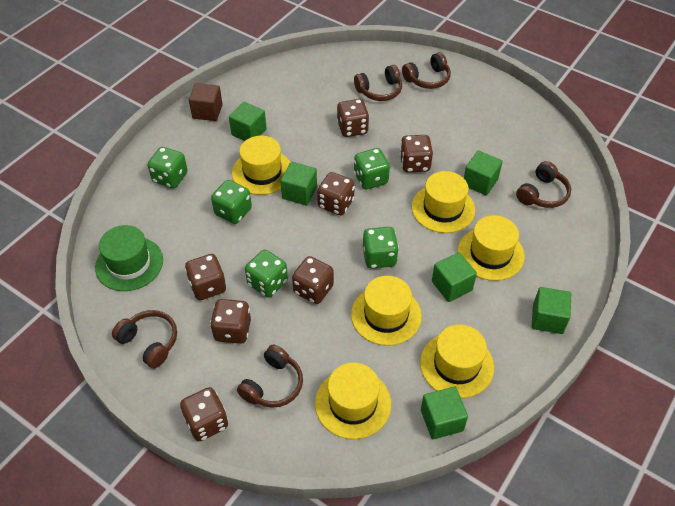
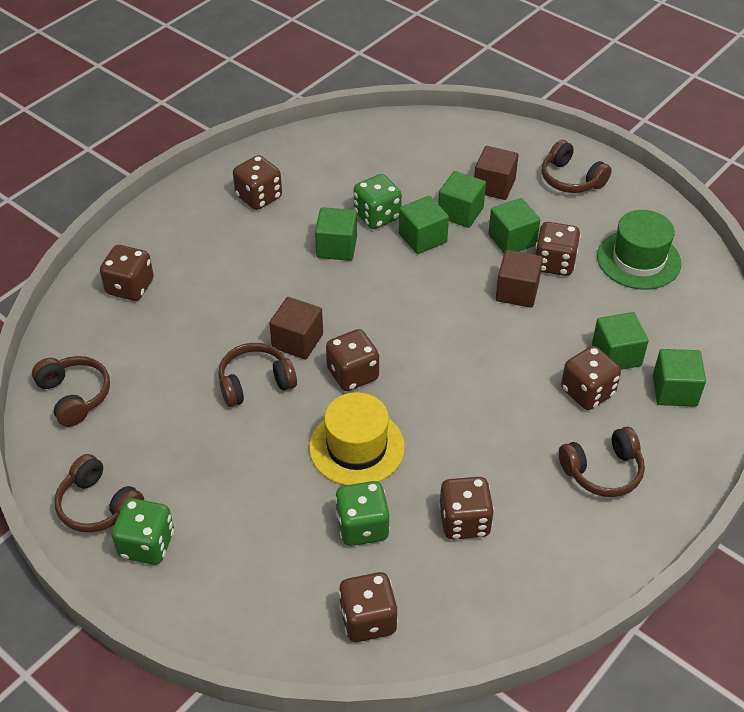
brown cube: 1 -> 3
green dice: 5 -> 3
yellow hat: 6 -> 1

